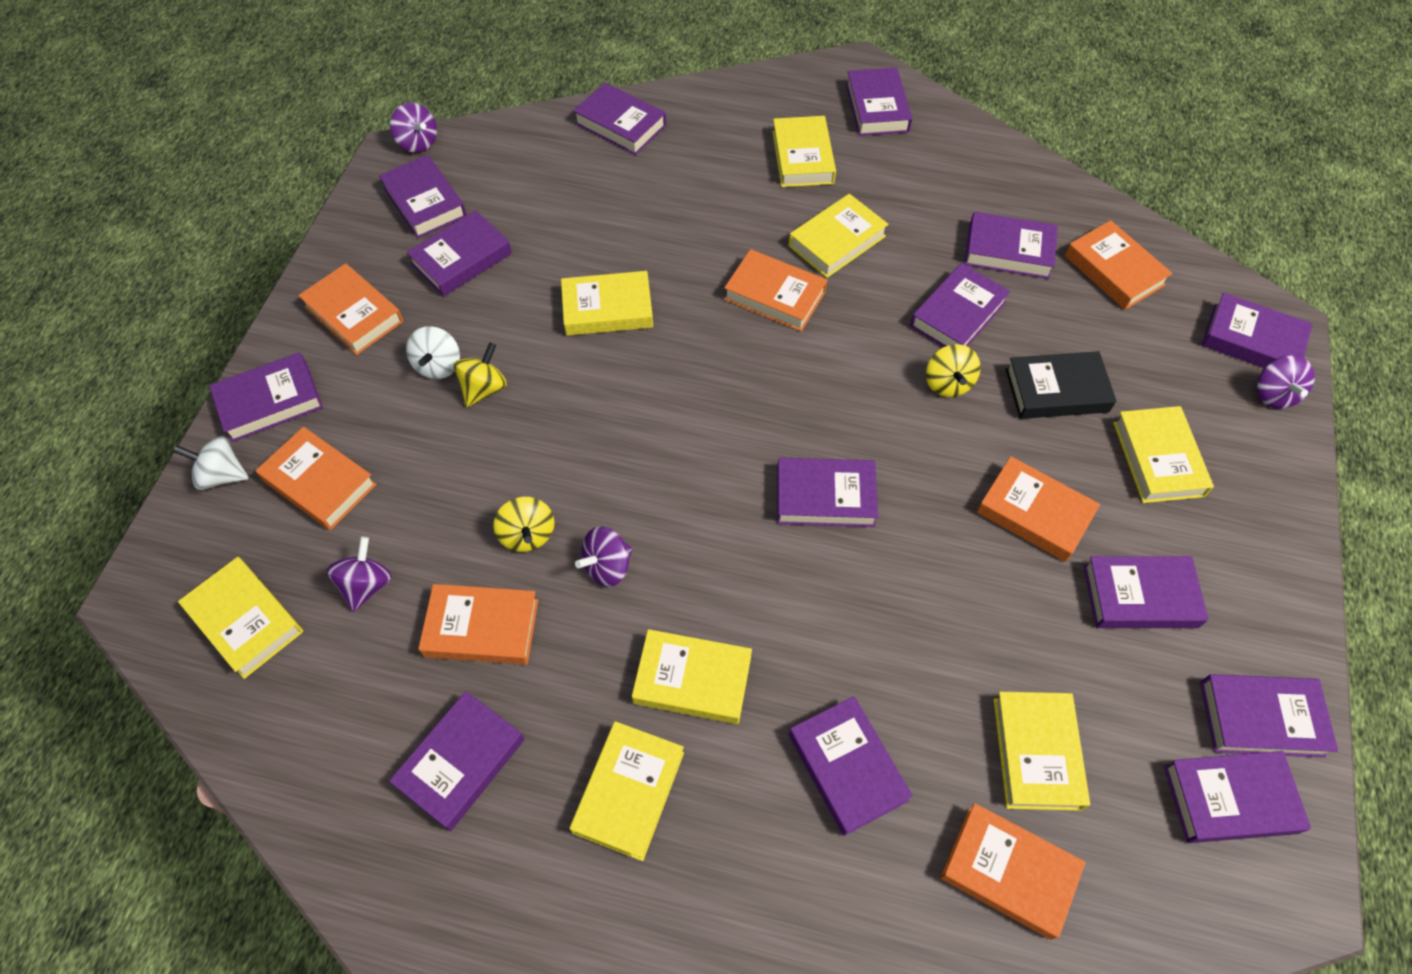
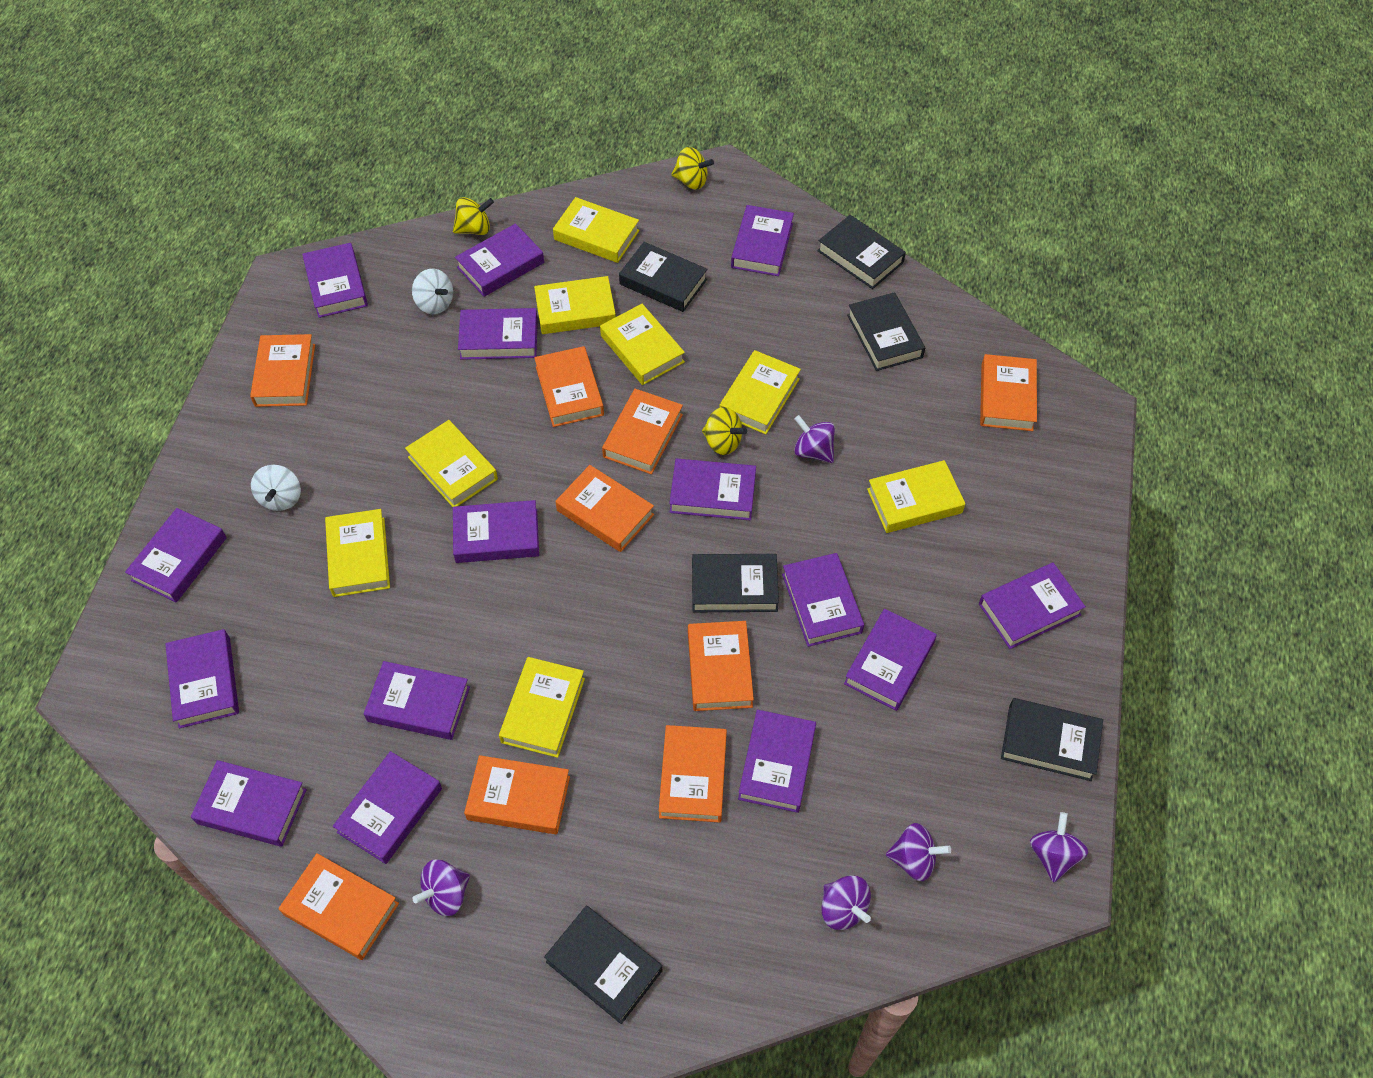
black book: 1 -> 6
orange book: 7 -> 9
purple book: 14 -> 15
purple spinning top: 4 -> 5

